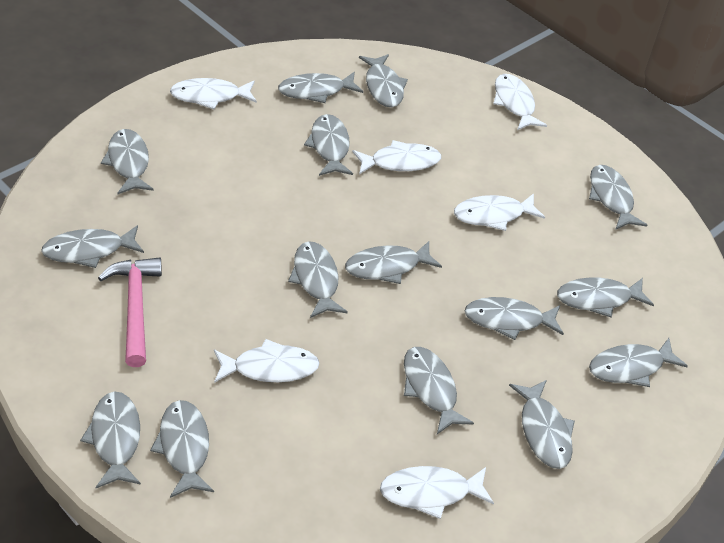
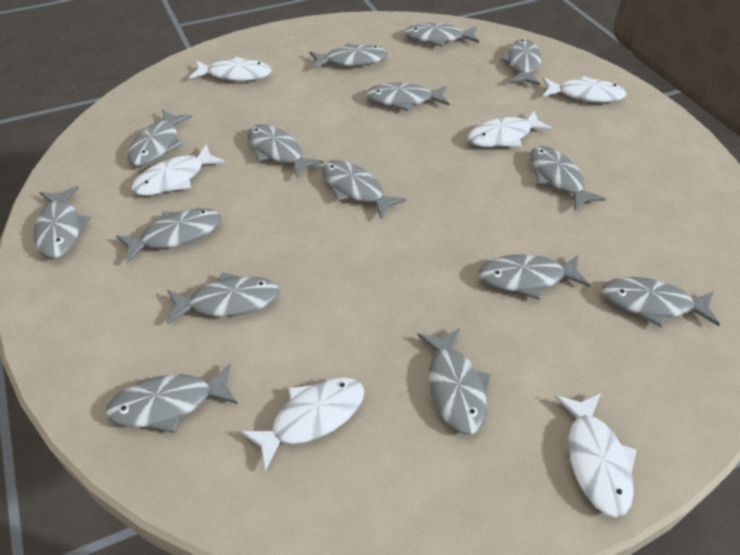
pink hammer: 1 -> 0

